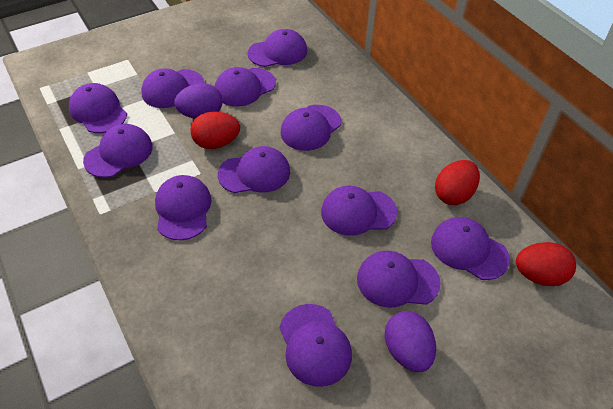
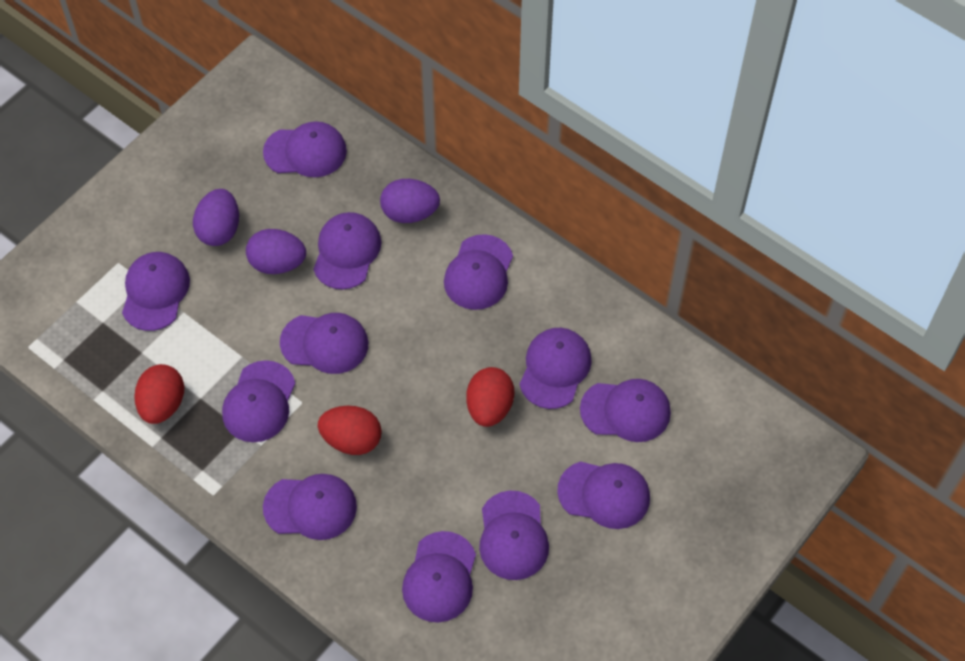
purple egg: 2 -> 3

